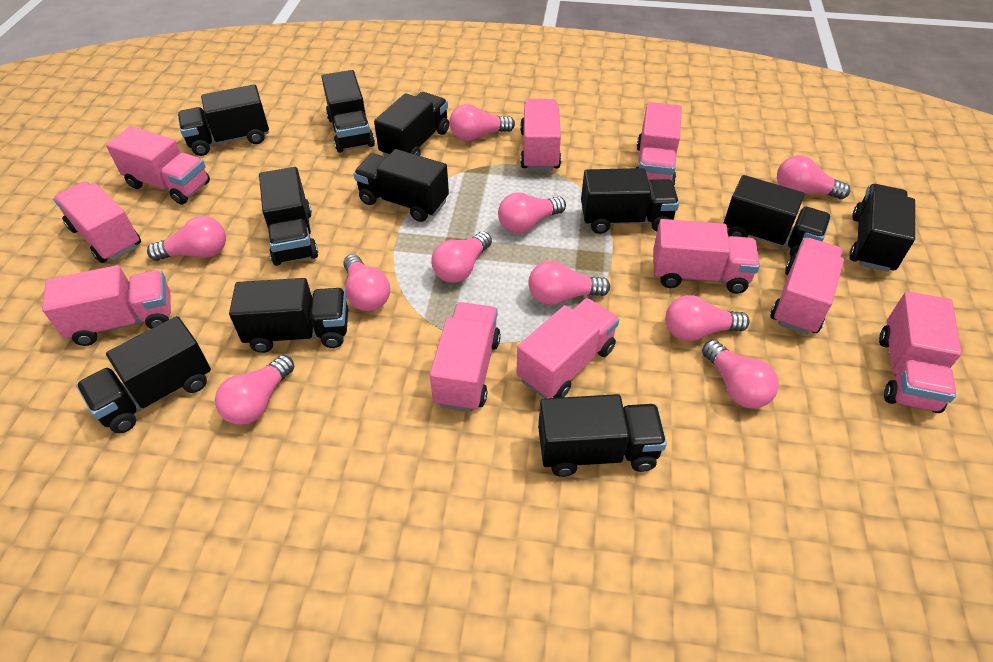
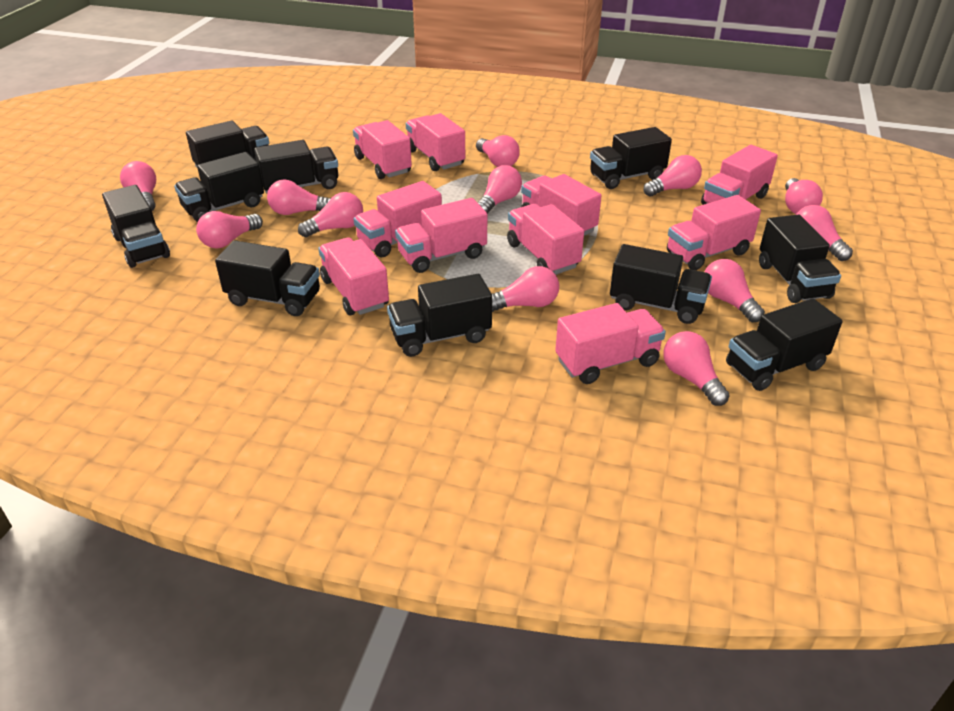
black truck: 11 -> 10
pink light bulb: 10 -> 12

